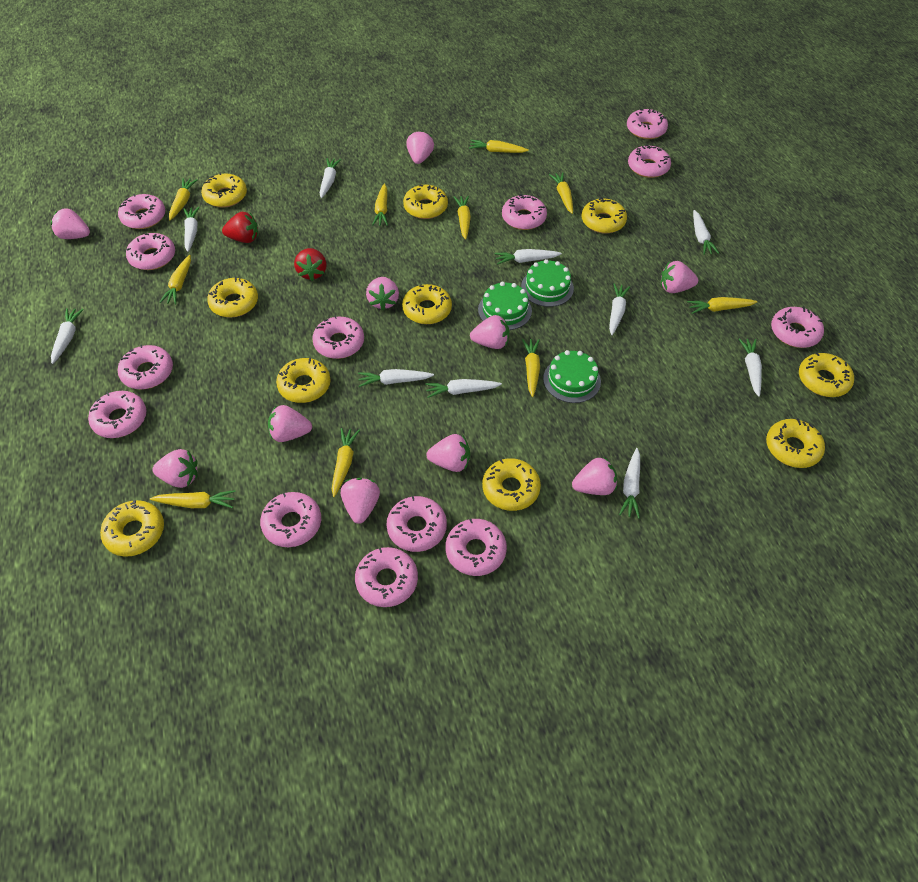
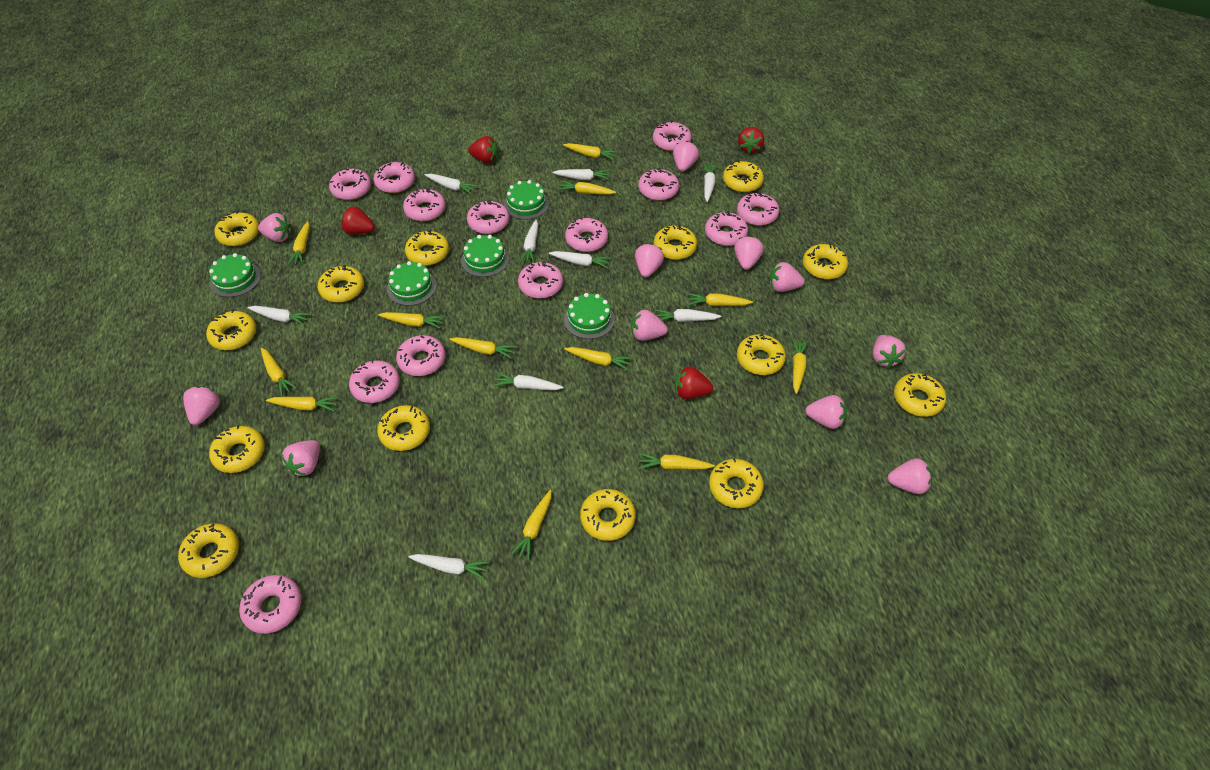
green cake: 3 -> 5
pink strawberry: 10 -> 11
red strawberry: 2 -> 4
white carrot: 10 -> 9
yellow carrot: 10 -> 12
yellow donut: 10 -> 14

